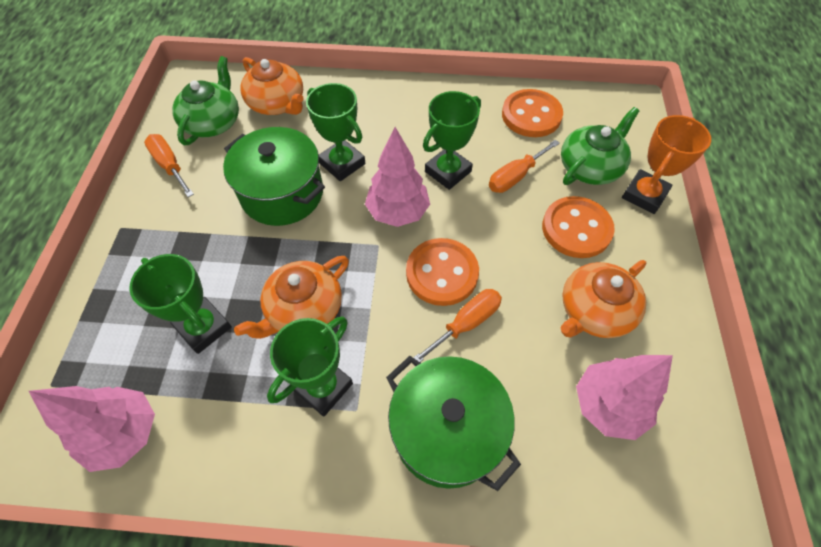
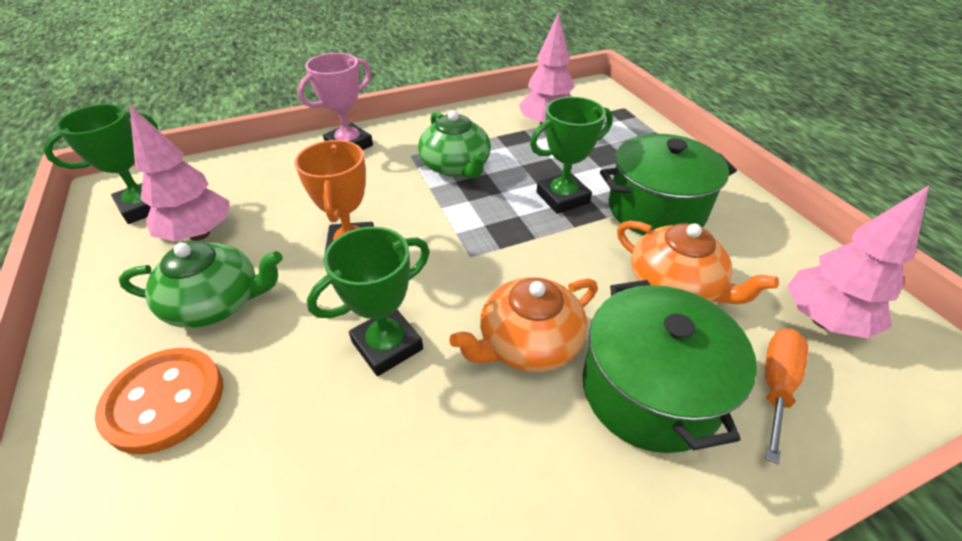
green trophy: 4 -> 3
orange button: 3 -> 1
orange screwdriver: 3 -> 1
orange teapot: 3 -> 2
pink trophy: 0 -> 1

